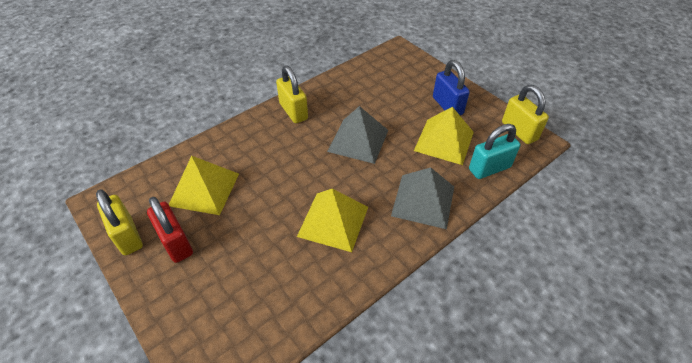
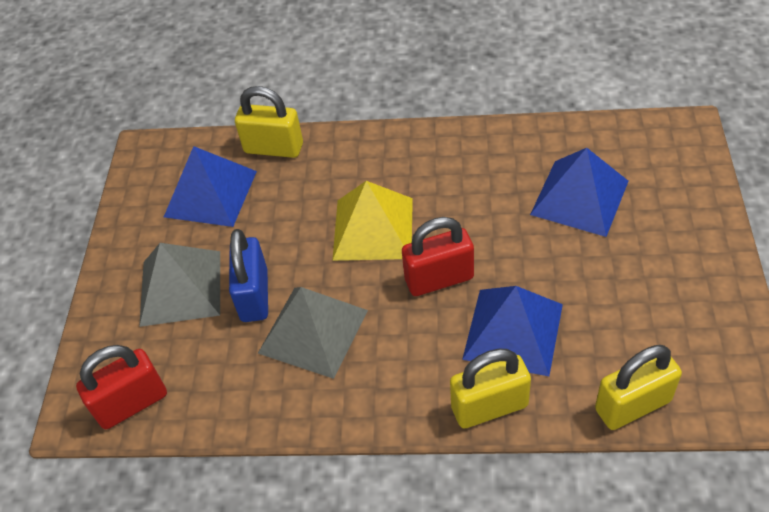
blue pyramid: 0 -> 3
red padlock: 1 -> 2
turquoise padlock: 1 -> 0
yellow pyramid: 3 -> 1

